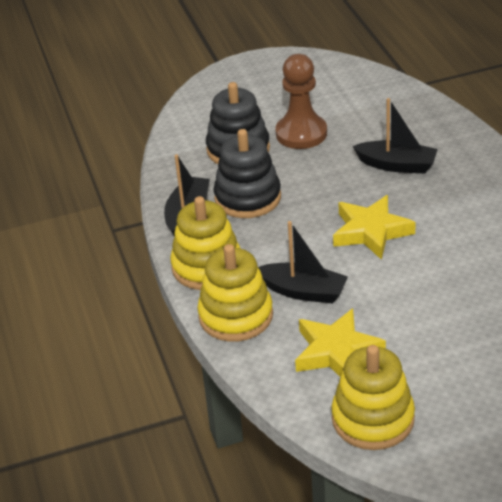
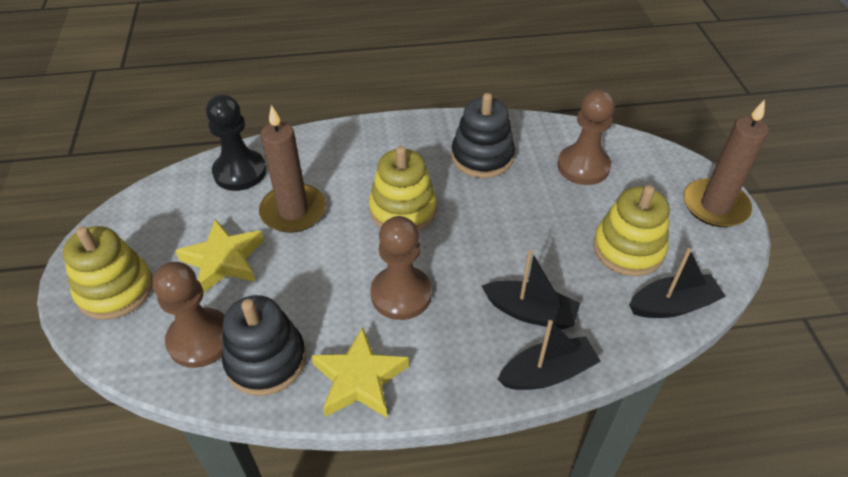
black pawn: 0 -> 1
brown candle: 0 -> 2
brown pawn: 1 -> 3

